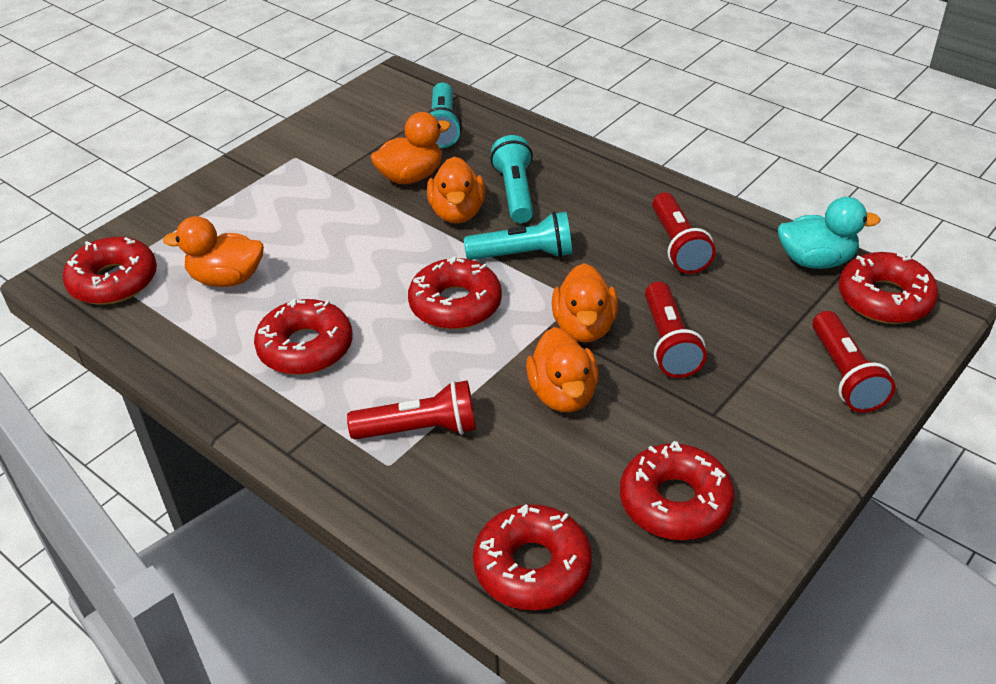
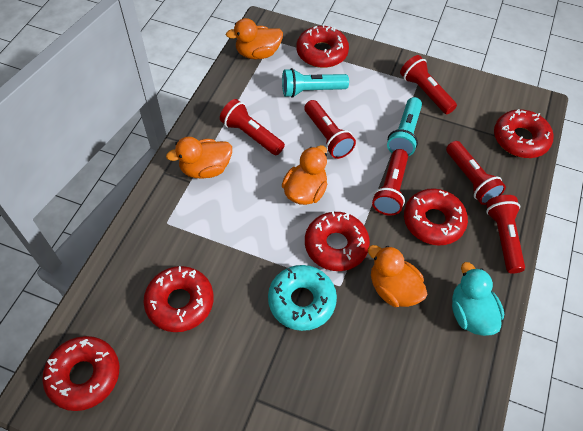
orange duck: 5 -> 4
red flashlight: 4 -> 6
turquoise donut: 0 -> 1
turquoise flashlight: 3 -> 2

